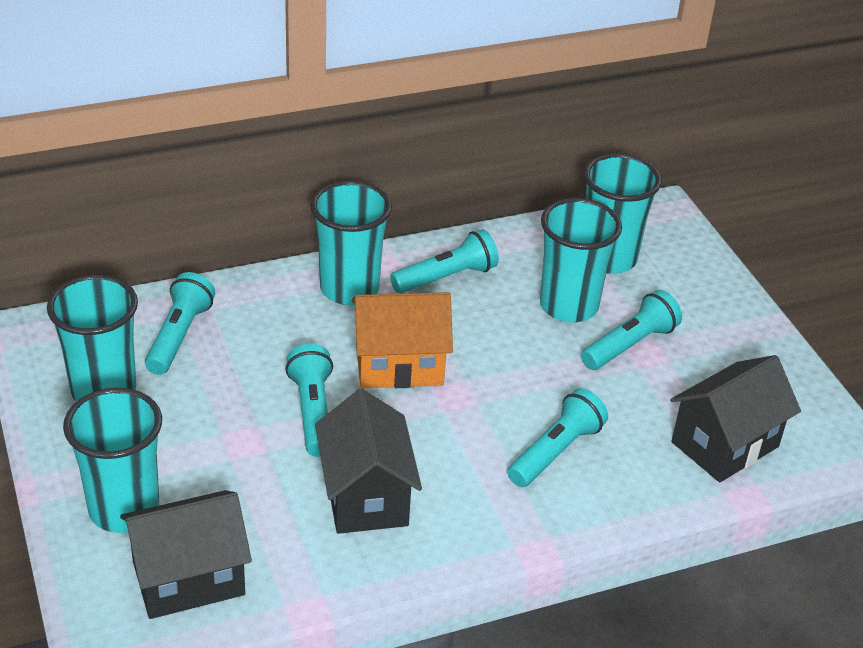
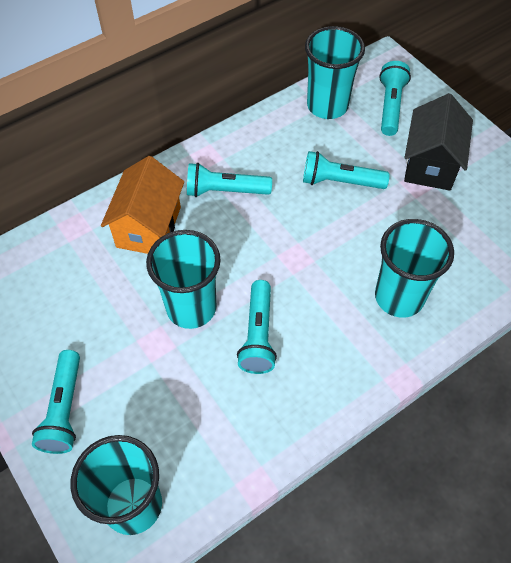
black house: 3 -> 1
turquoise cup: 5 -> 4

